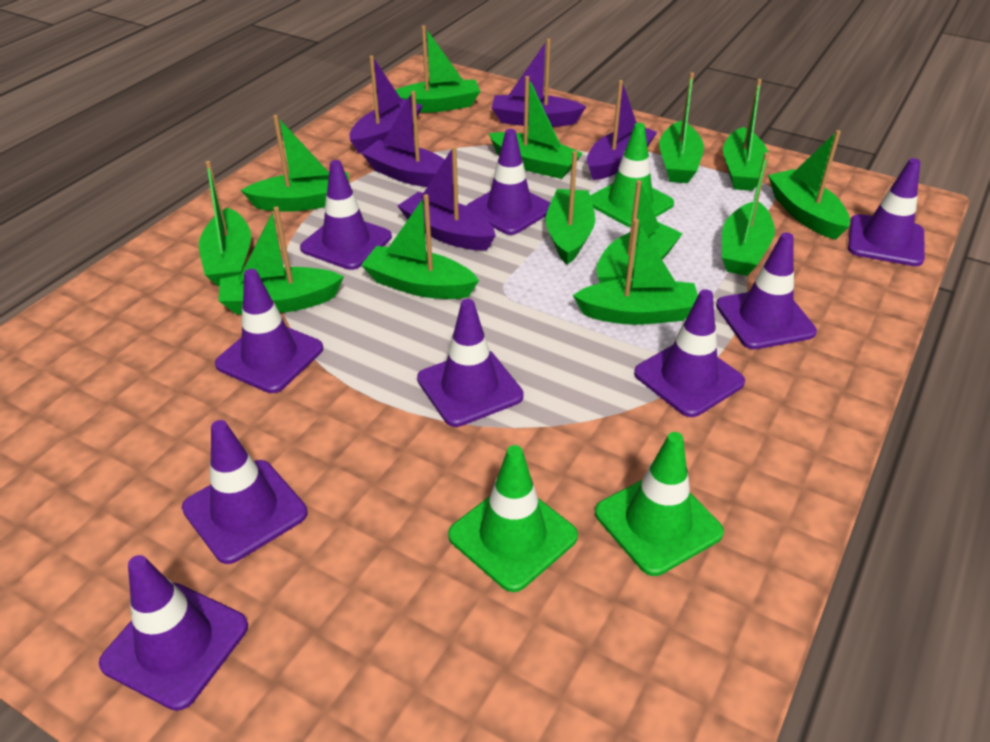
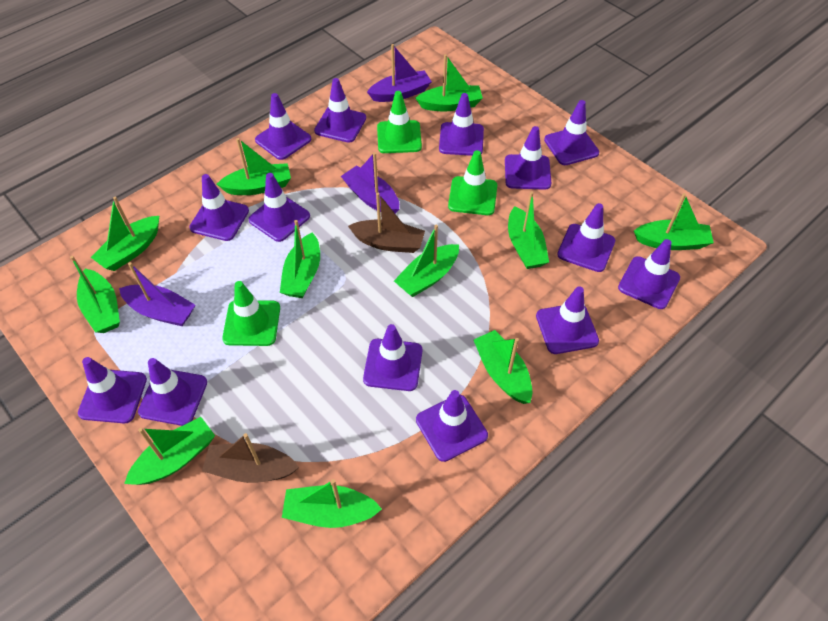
brown boat: 0 -> 2
green boat: 13 -> 11
purple boat: 5 -> 3
purple traffic cone: 9 -> 14

